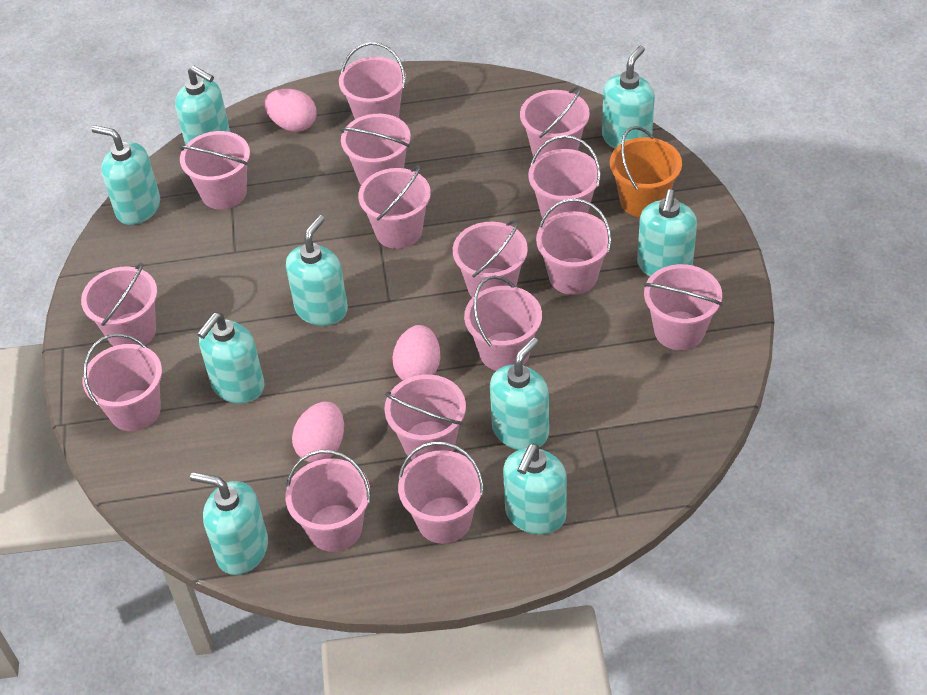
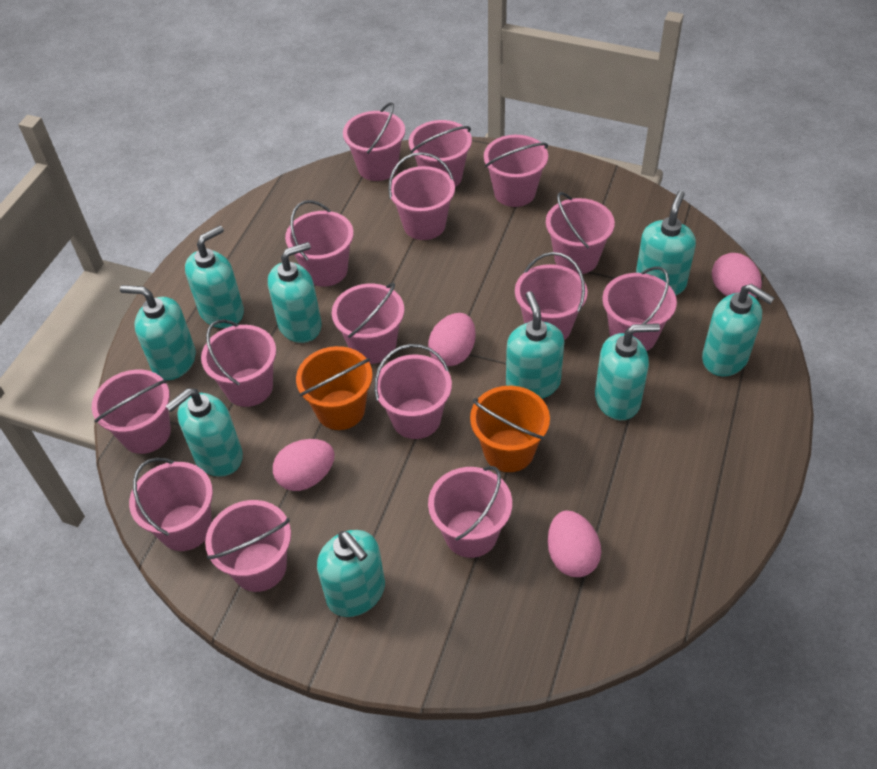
orange bucket: 1 -> 2
pink egg: 3 -> 4

